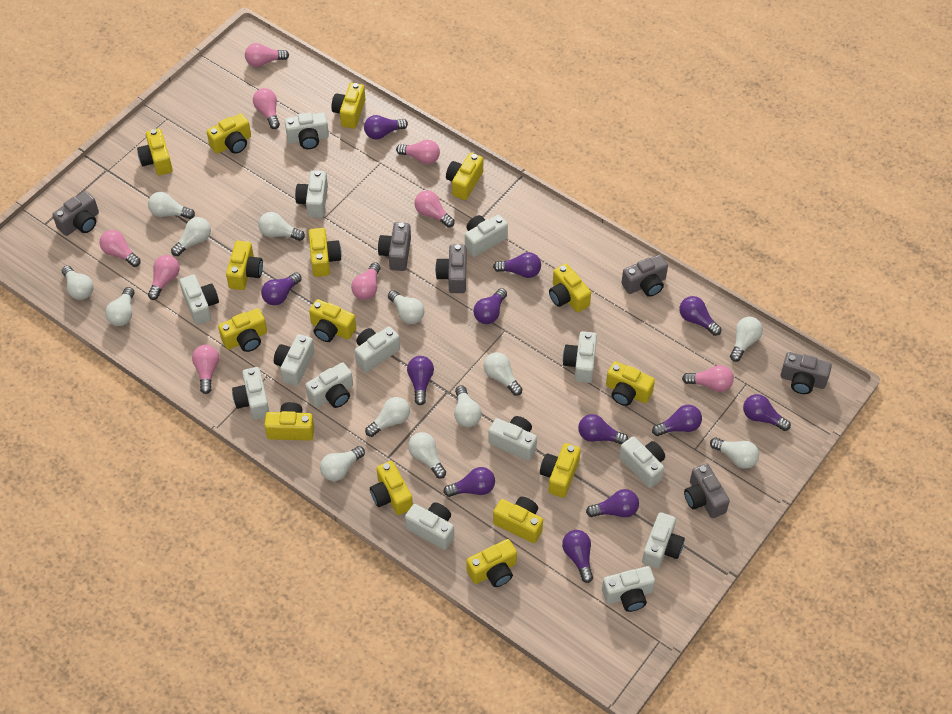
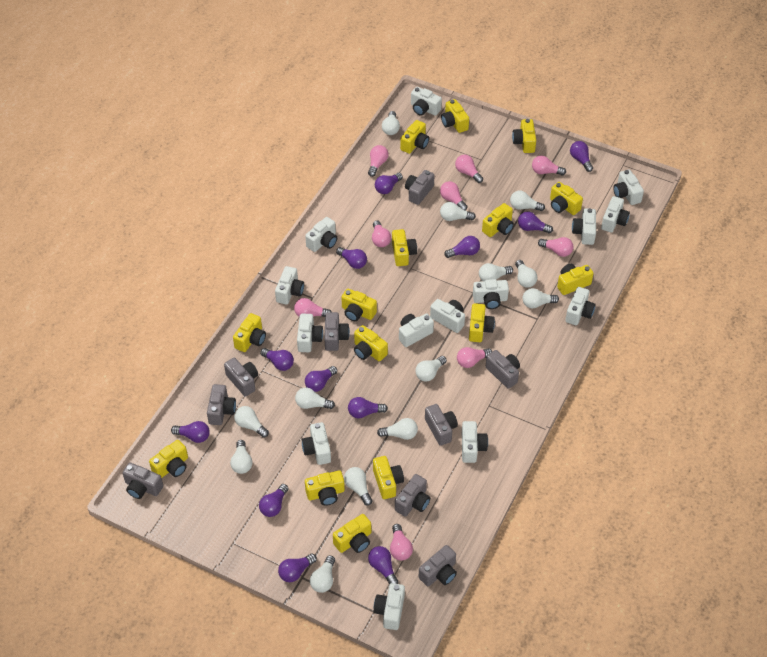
grey camera: 6 -> 9

